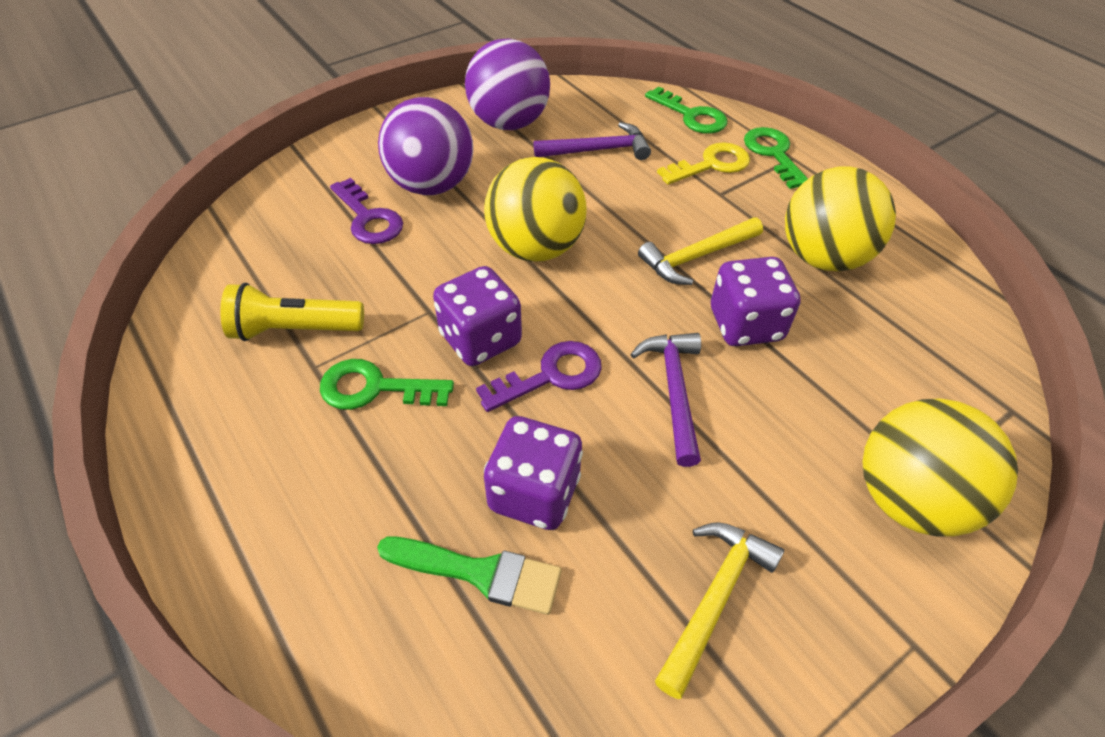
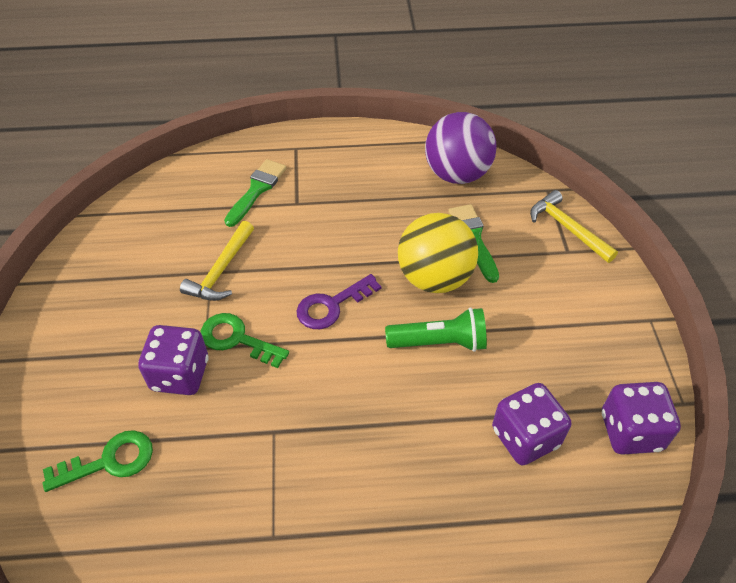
green brush: 1 -> 2
green flashlight: 0 -> 1
green key: 3 -> 2
purple ball: 2 -> 1
purple hammer: 2 -> 0
purple key: 2 -> 1
yellow ball: 3 -> 1
yellow flashlight: 1 -> 0
yellow key: 1 -> 0

